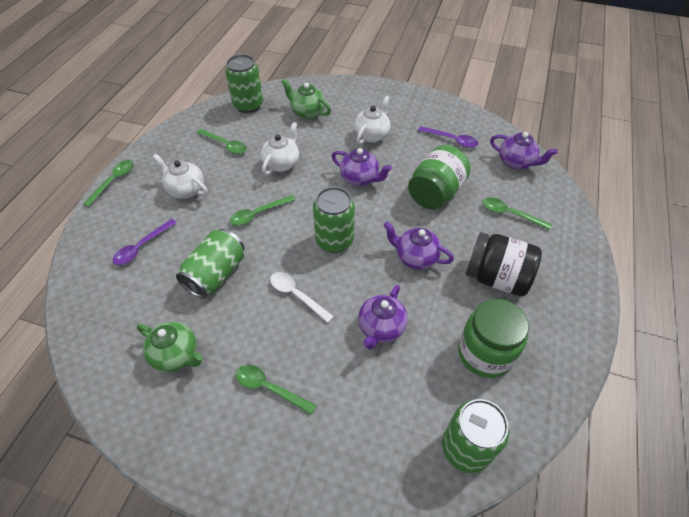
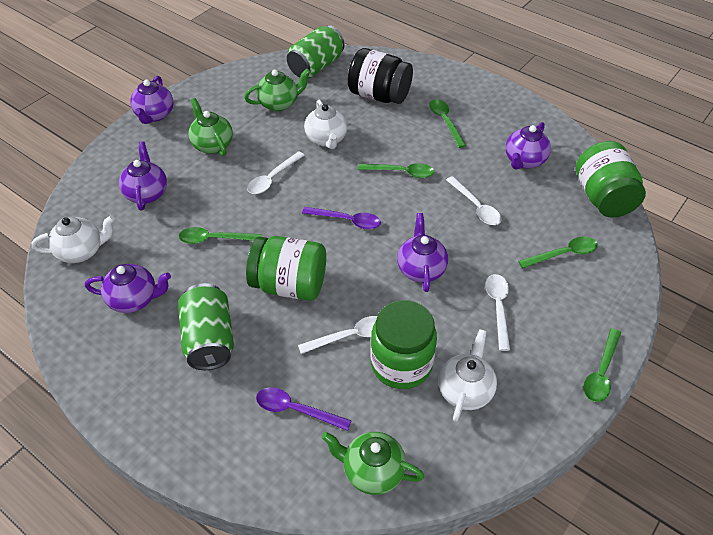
green can: 4 -> 2
green jar: 2 -> 3
green teapot: 2 -> 3
purple teapot: 4 -> 5
white spoon: 1 -> 4

